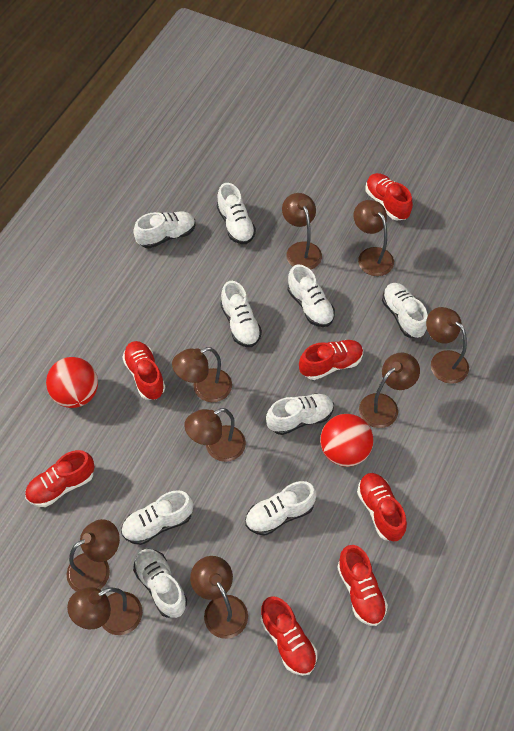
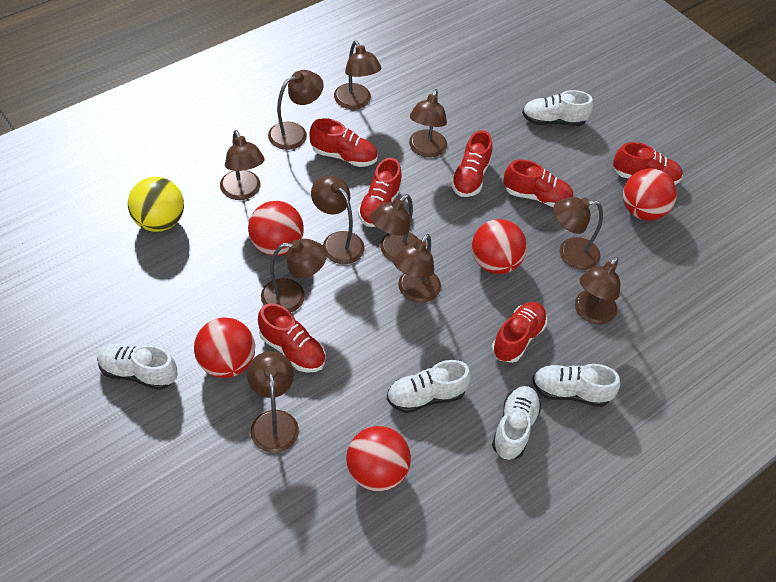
brown lamp: 9 -> 11
red ball: 2 -> 5
white shoe: 9 -> 5
yellow ball: 0 -> 1

